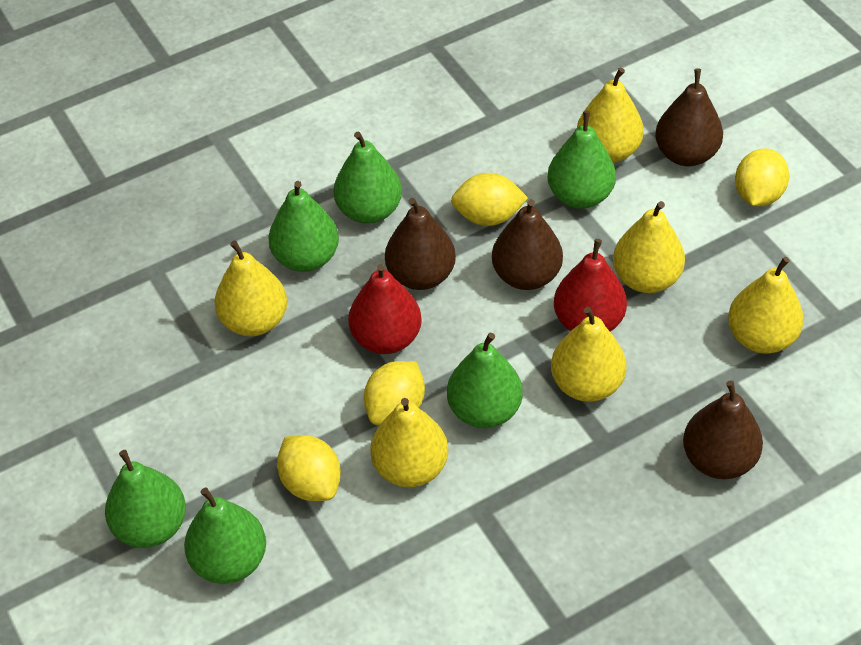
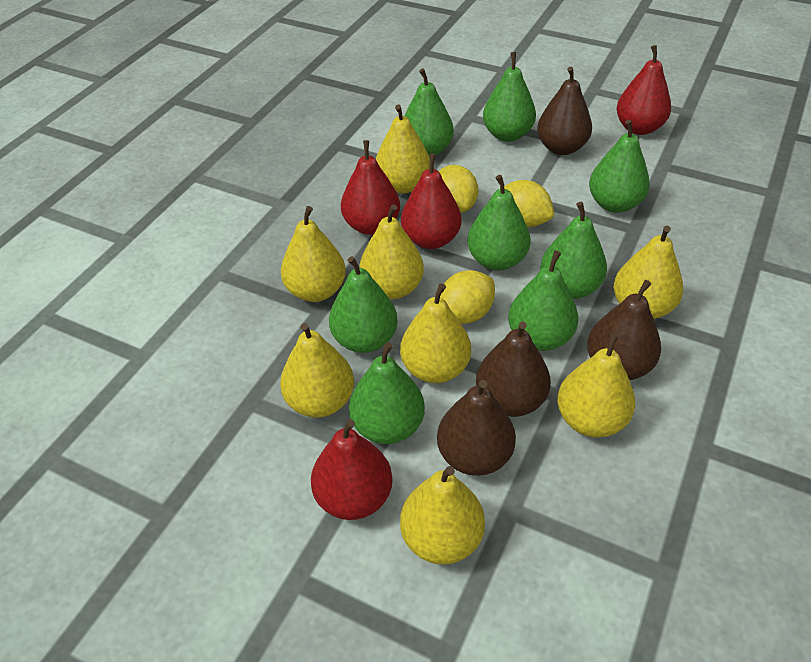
green pear: 6 -> 8
red pear: 2 -> 4
yellow lemon: 4 -> 3
yellow pear: 6 -> 8

